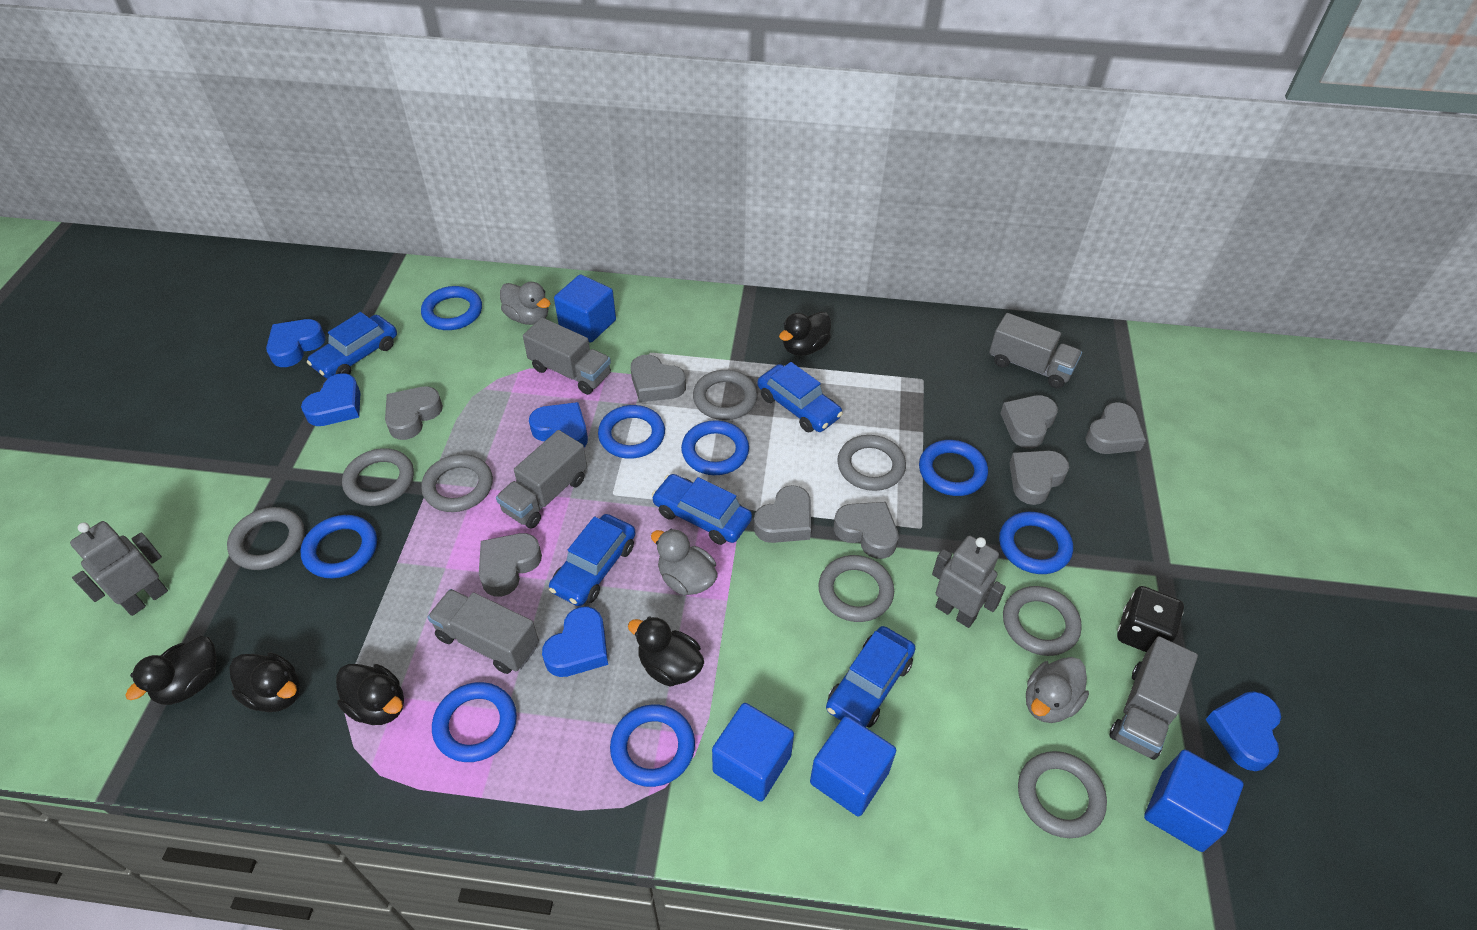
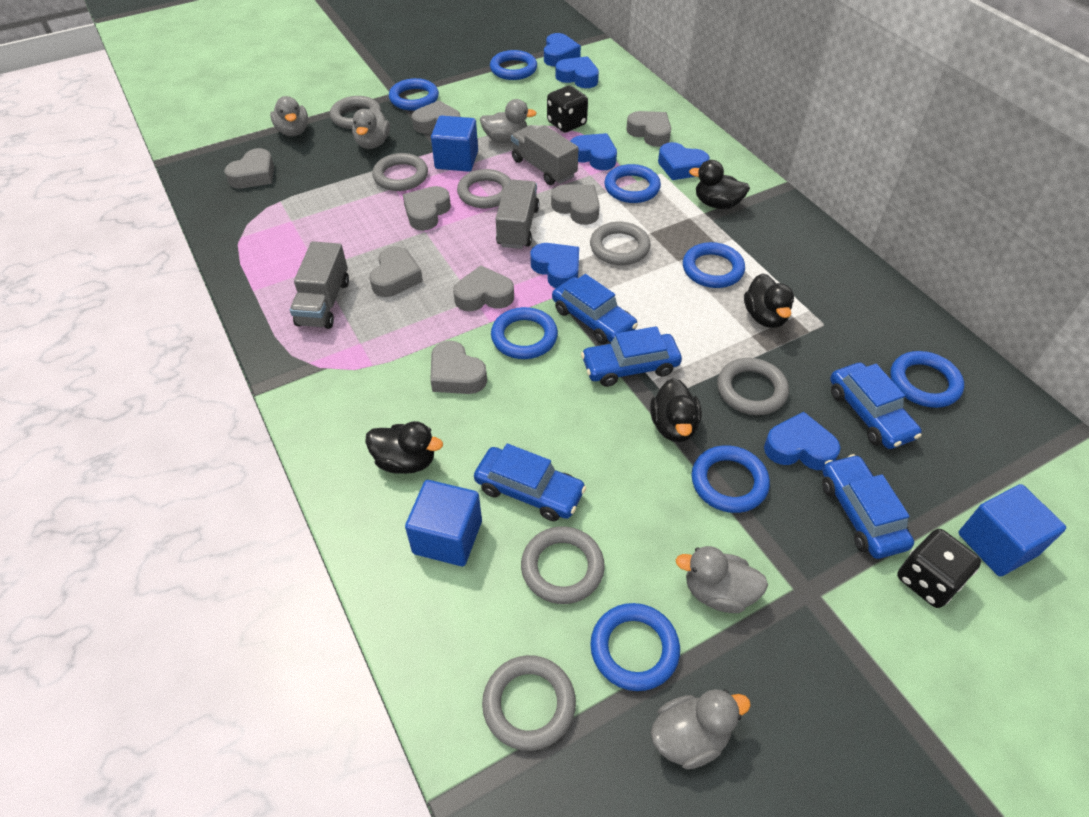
black dice: 1 -> 2
black duck: 5 -> 4
blue cube: 4 -> 3
blue heart: 5 -> 6
grey duck: 3 -> 5
grey ring: 8 -> 7
grey robot: 2 -> 0
grey truck: 5 -> 3

